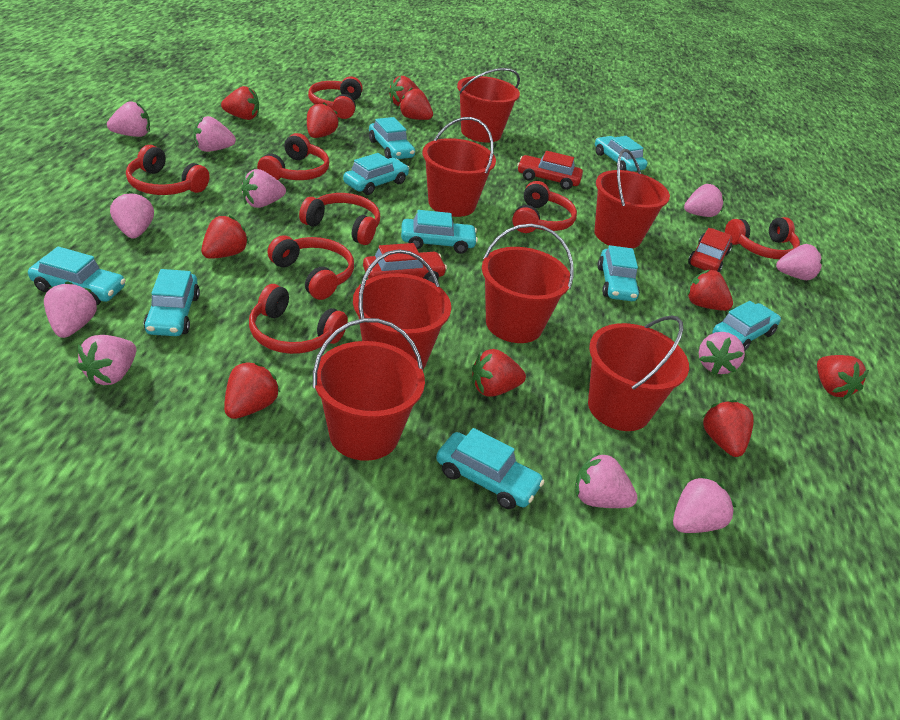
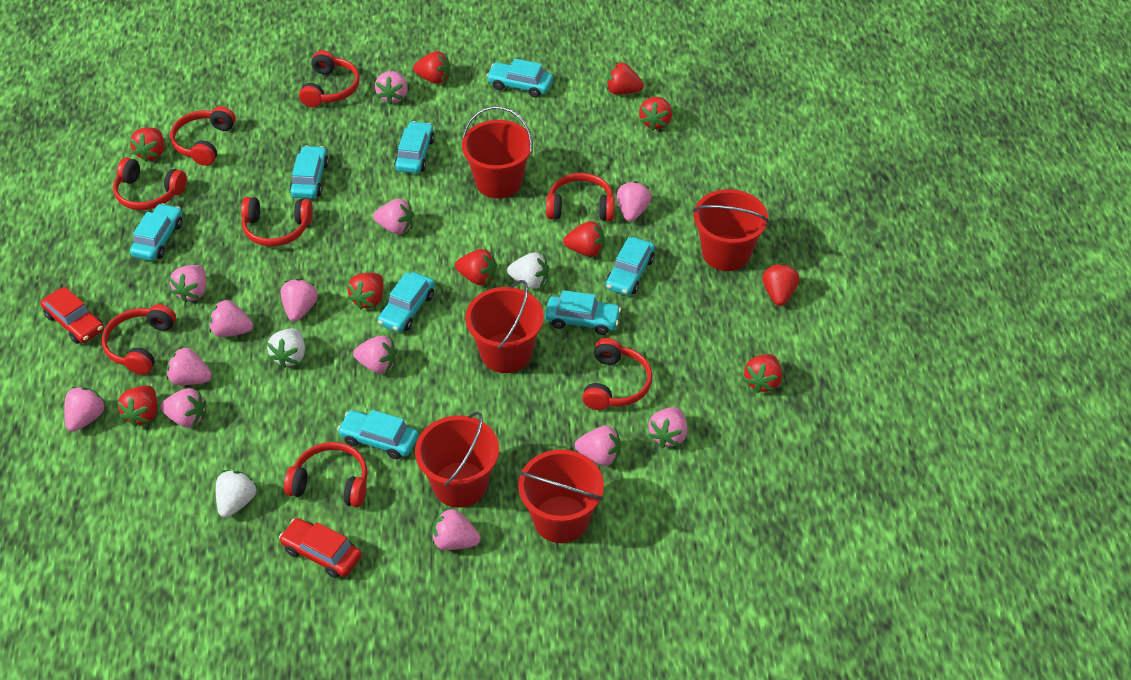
pink strawberry: 11 -> 13
red bucket: 7 -> 5
red car: 3 -> 2
turquoise car: 9 -> 8
white strawberry: 0 -> 3

